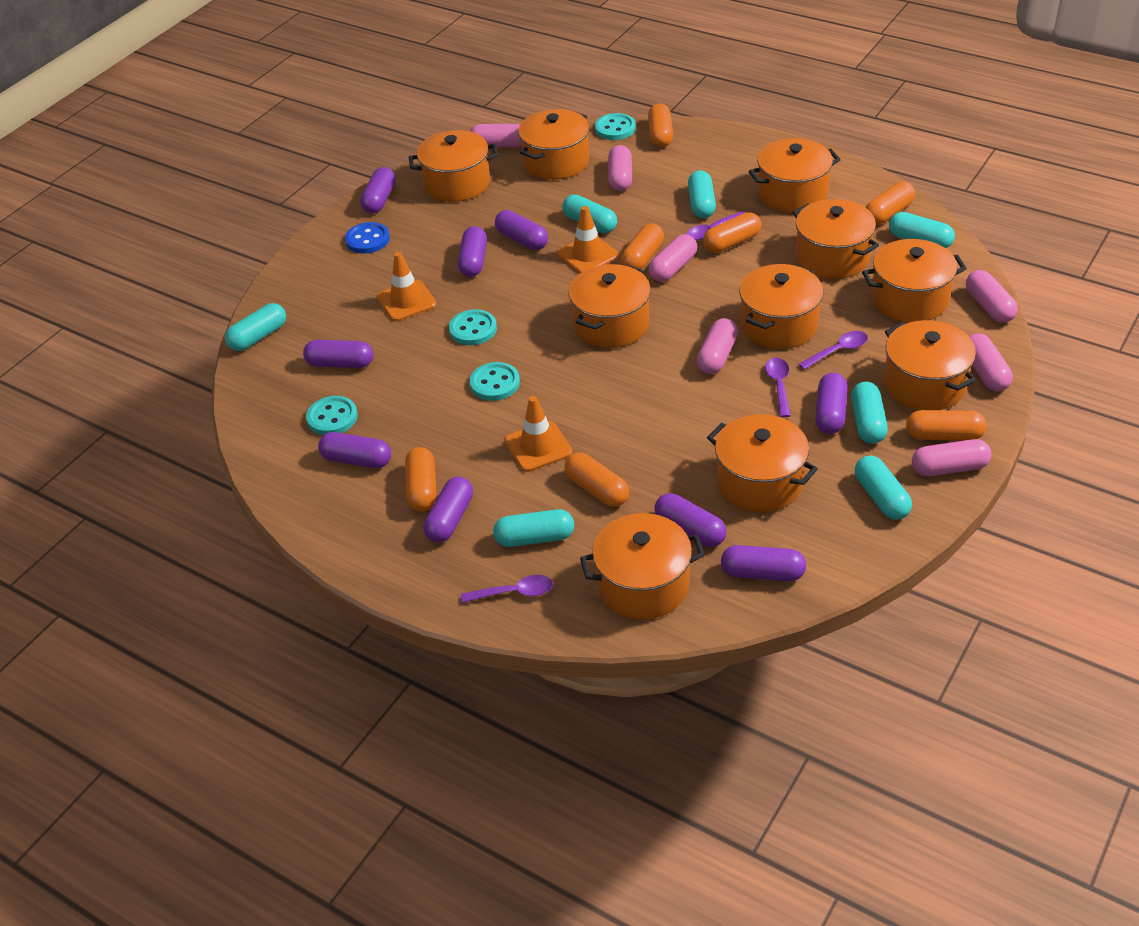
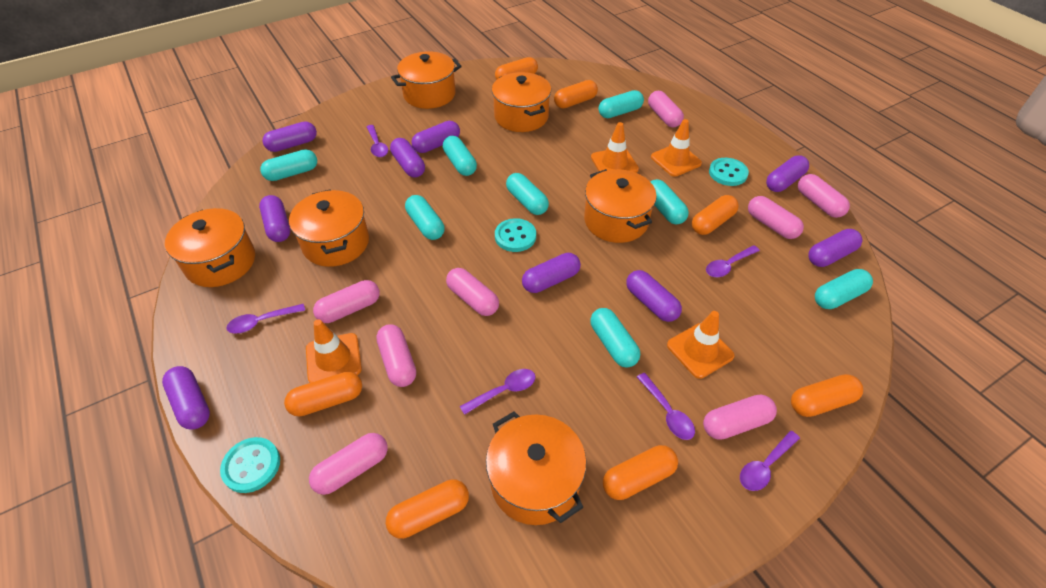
blue button: 1 -> 0
orange pot: 10 -> 6
orange traffic cone: 3 -> 4
pink capsule: 7 -> 8
purple spoon: 4 -> 6
turquoise button: 4 -> 3
turquoise capsule: 7 -> 8

